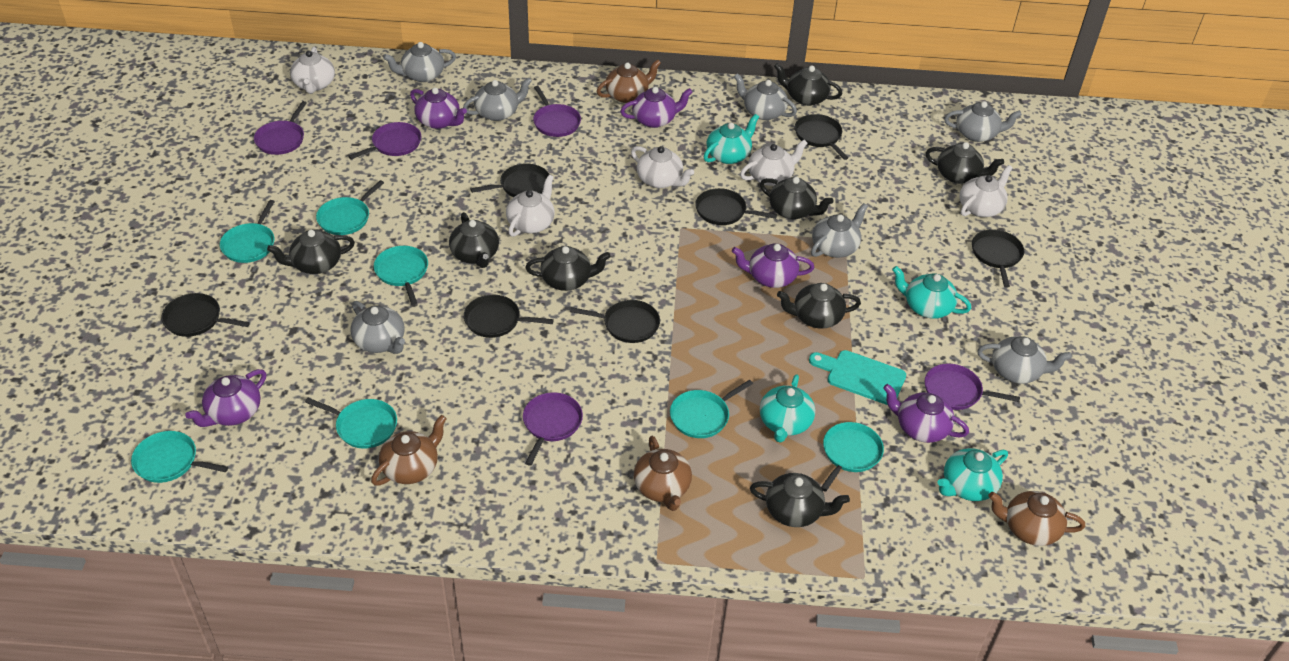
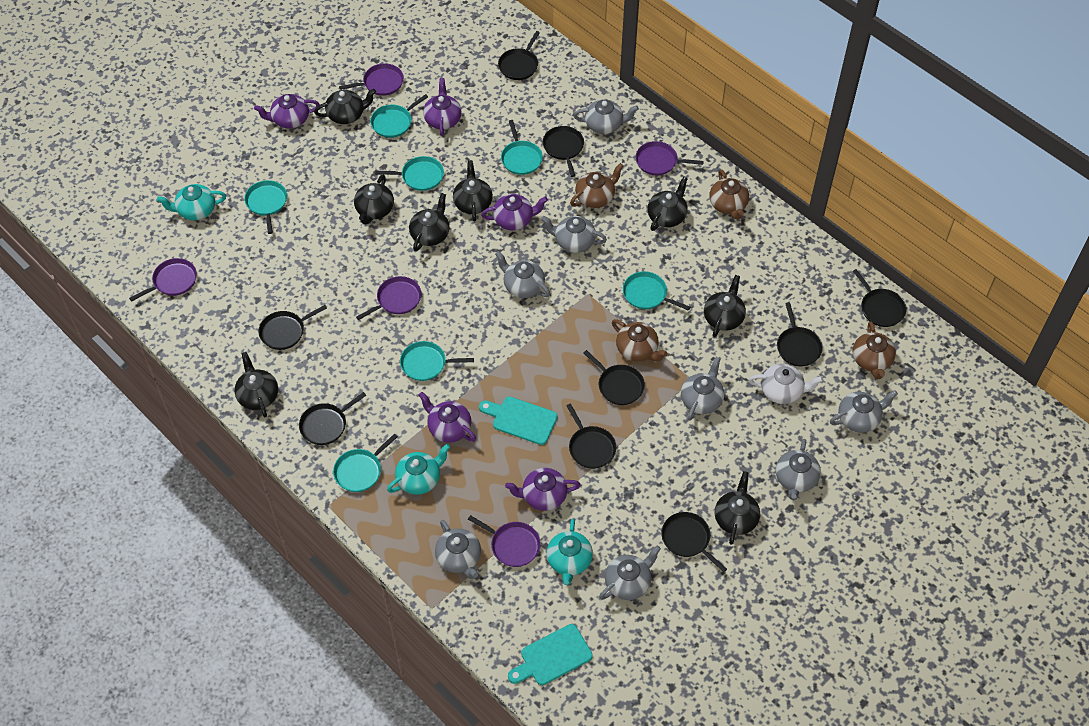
black pan: 7 -> 9
grey teapot: 7 -> 8
turquoise cutting board: 1 -> 2
turquoise teapot: 4 -> 3
white teapot: 5 -> 1

